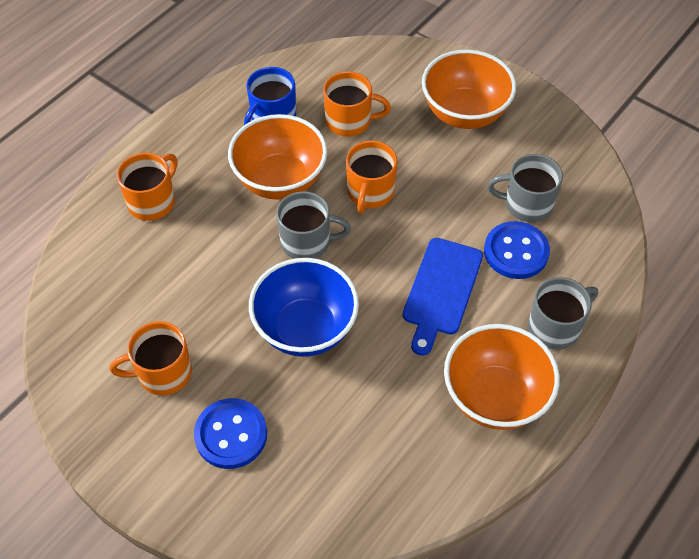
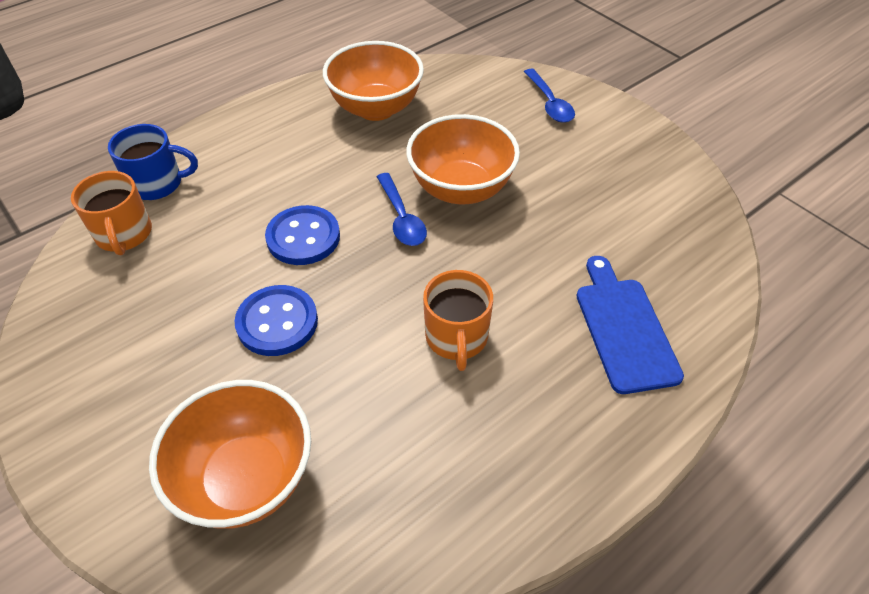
blue bowl: 1 -> 0
blue spoon: 0 -> 2
grey mug: 3 -> 0
orange mug: 4 -> 2

